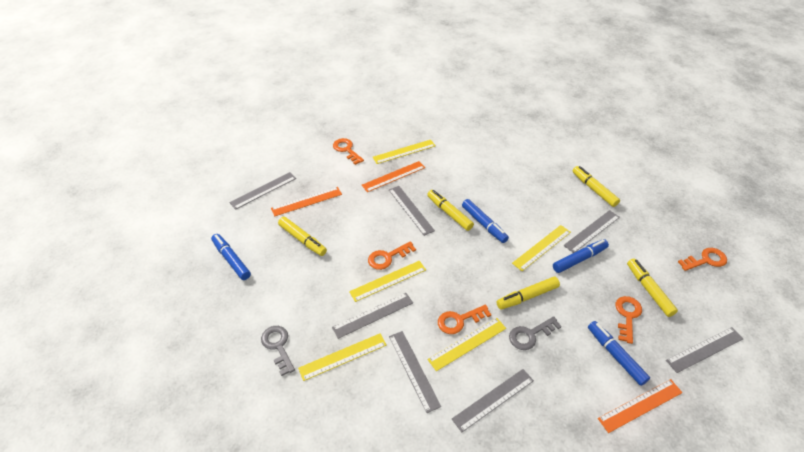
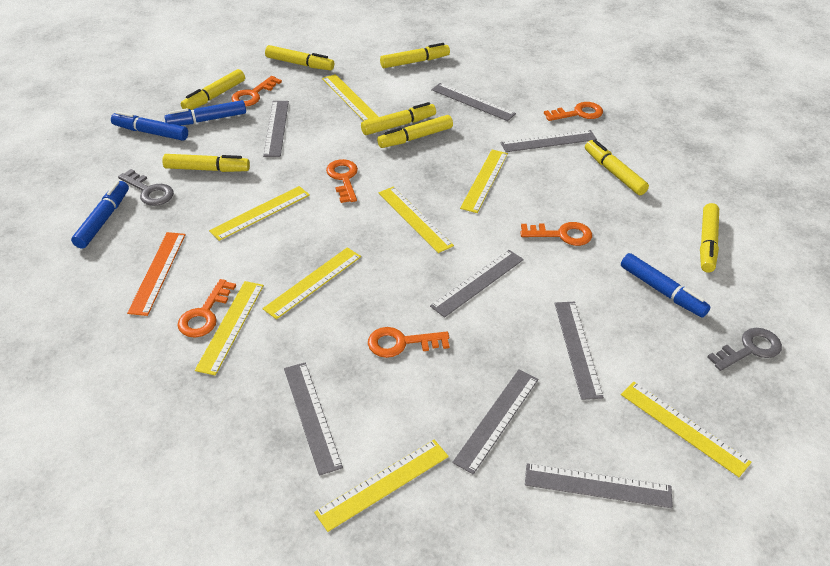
grey ruler: 7 -> 8
orange key: 5 -> 6
orange ruler: 3 -> 1
yellow marker: 5 -> 8
yellow ruler: 5 -> 8

